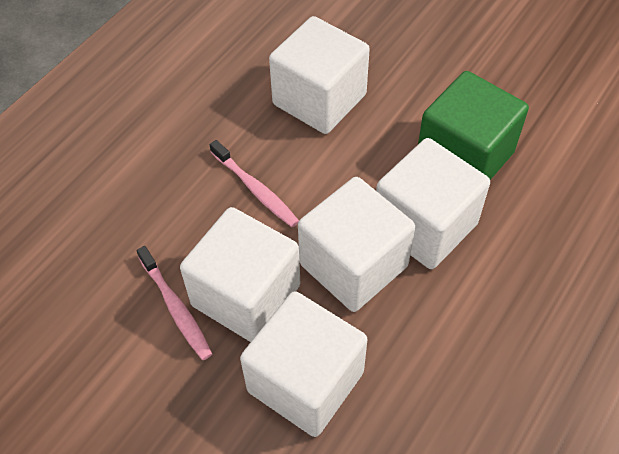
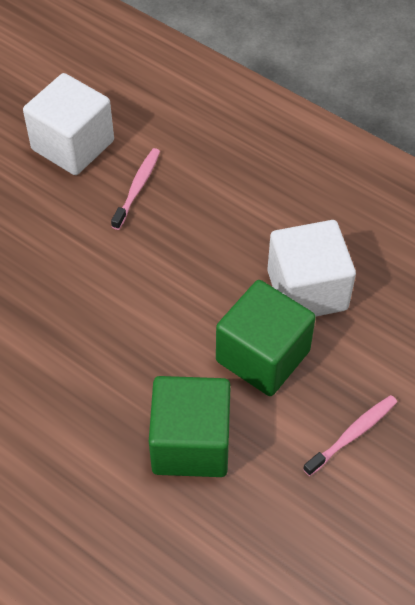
green cube: 1 -> 2
white cube: 5 -> 2

